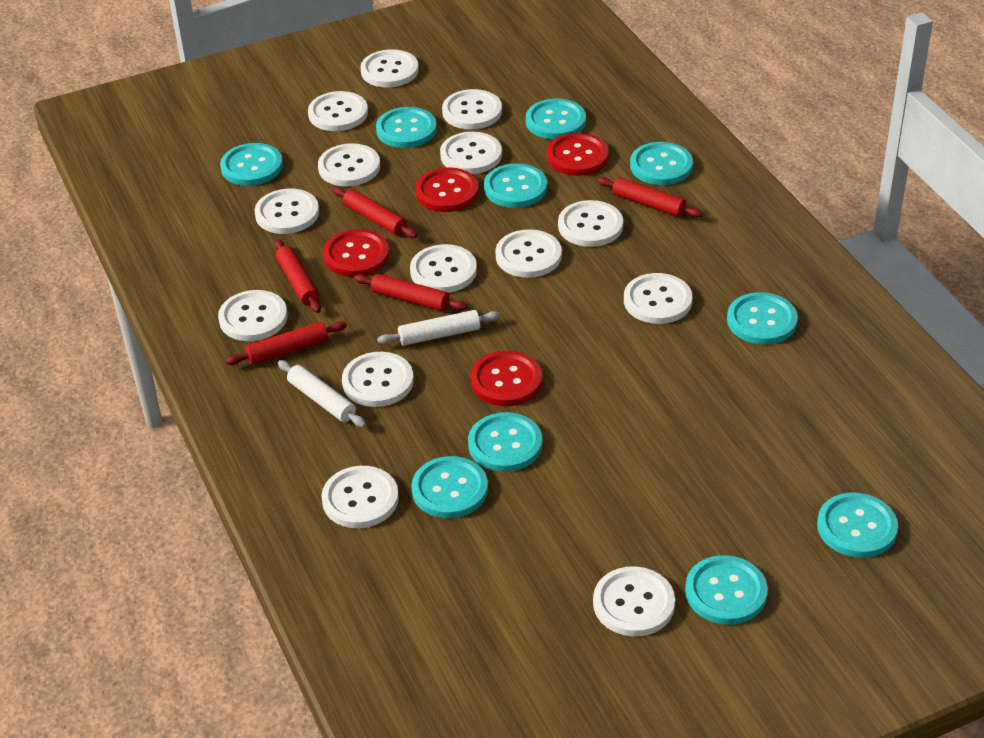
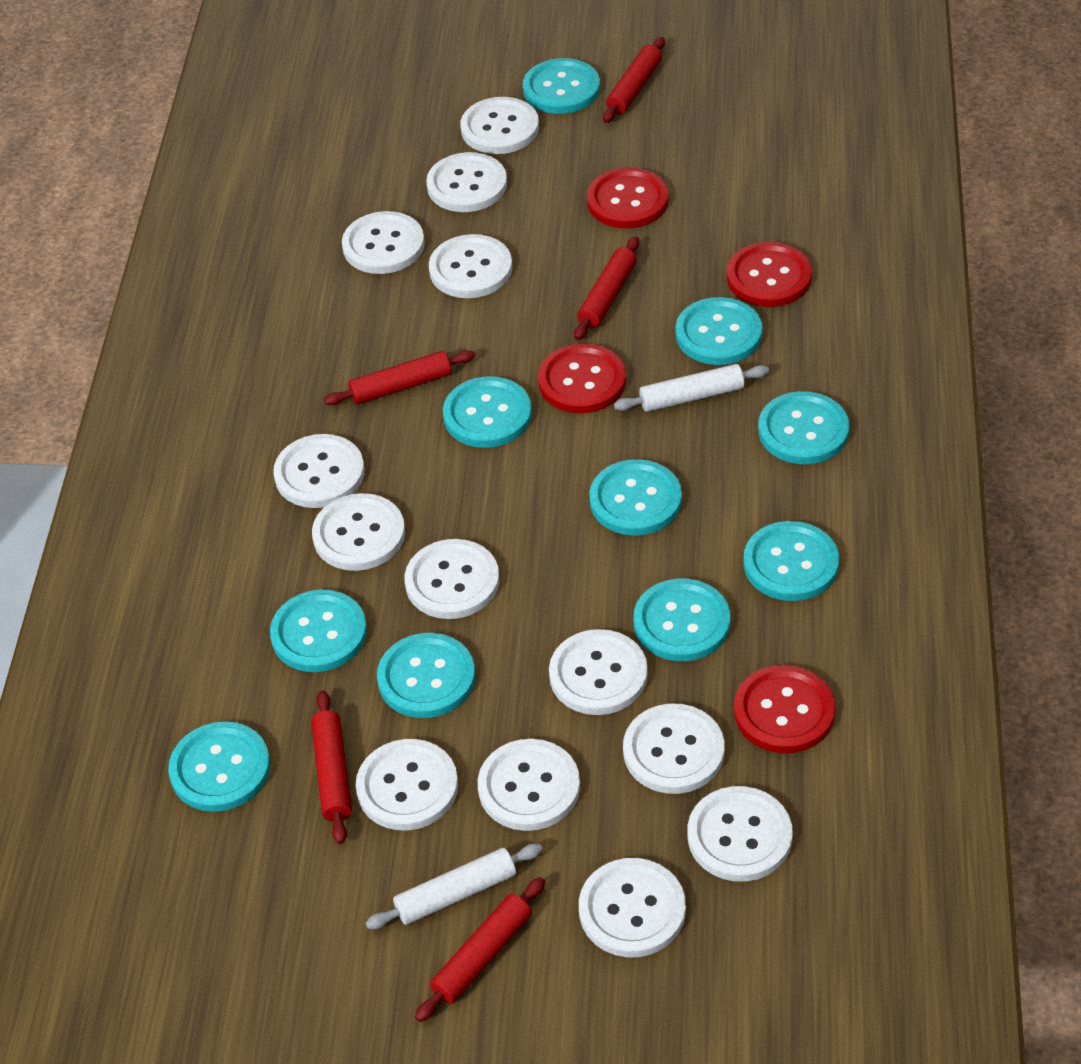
white button: 14 -> 13

